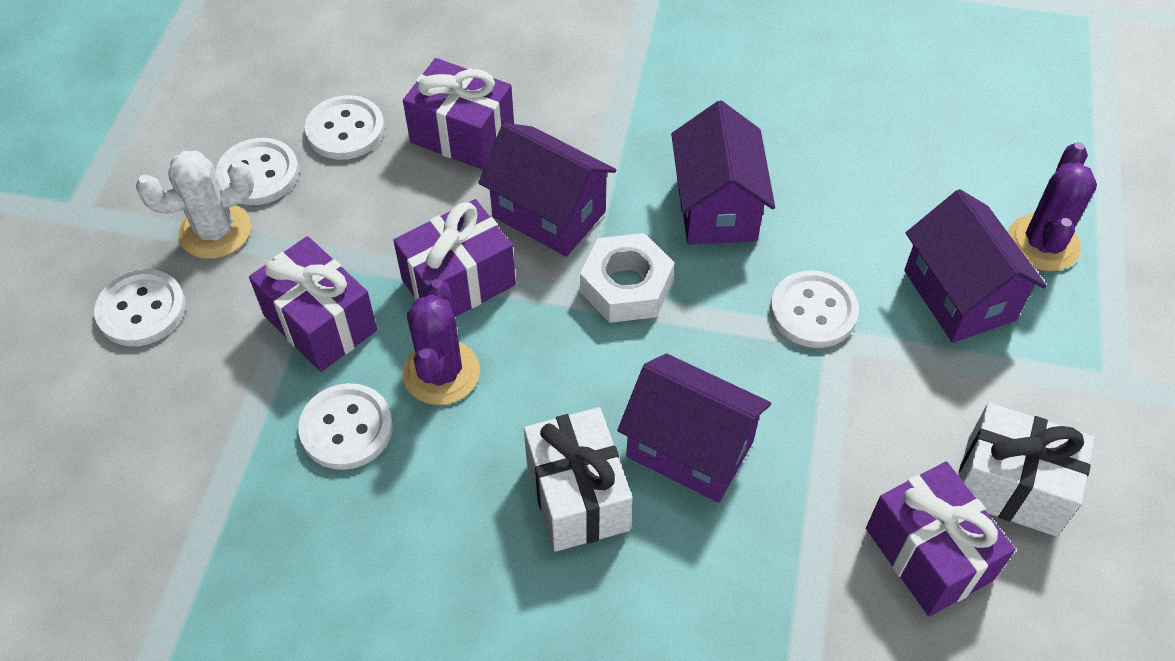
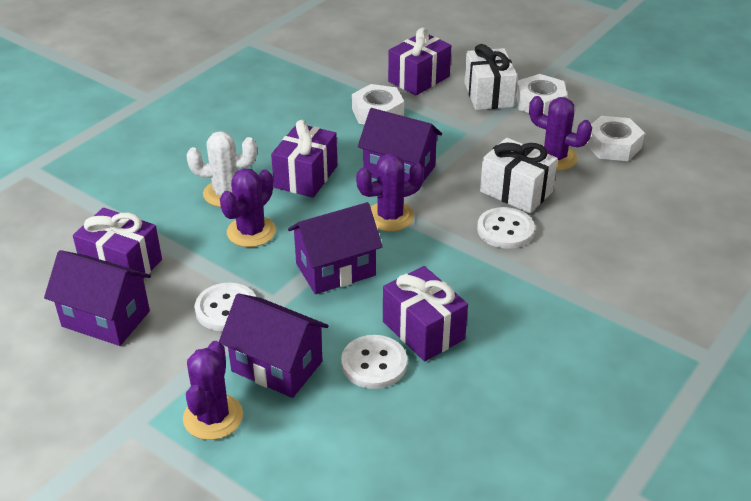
purple cactus: 2 -> 4
white button: 5 -> 3
white nut: 1 -> 3

